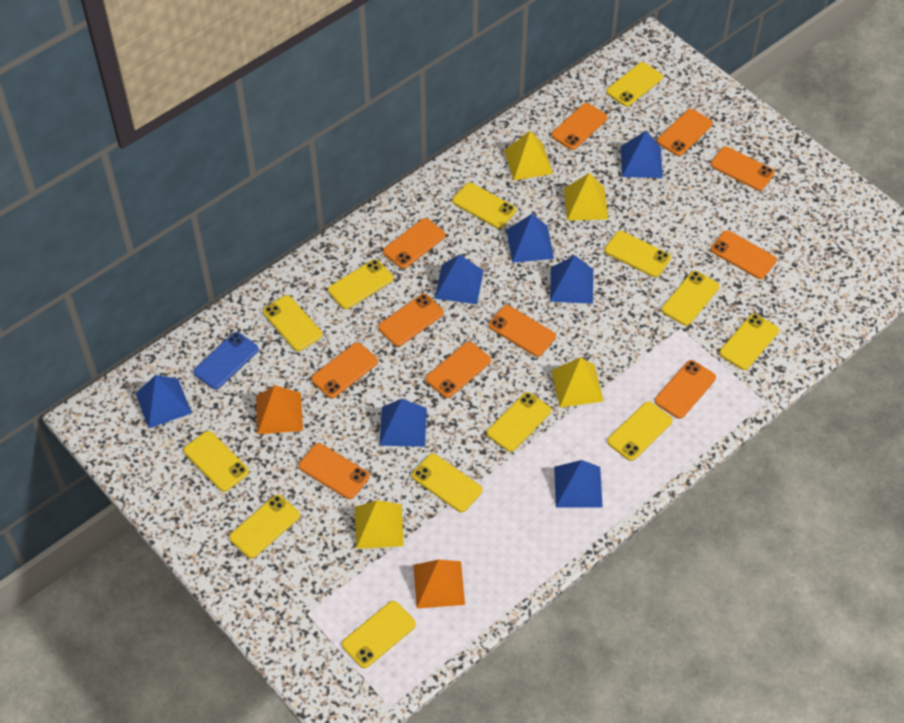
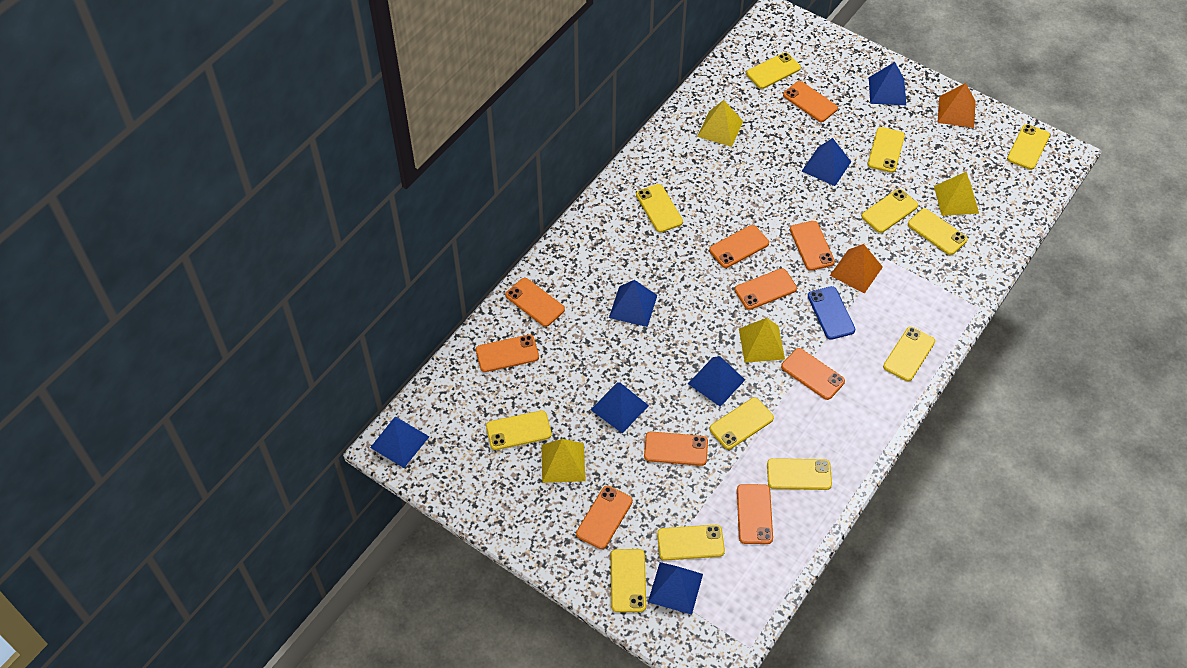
orange phone: 11 -> 10
yellow phone: 13 -> 12

